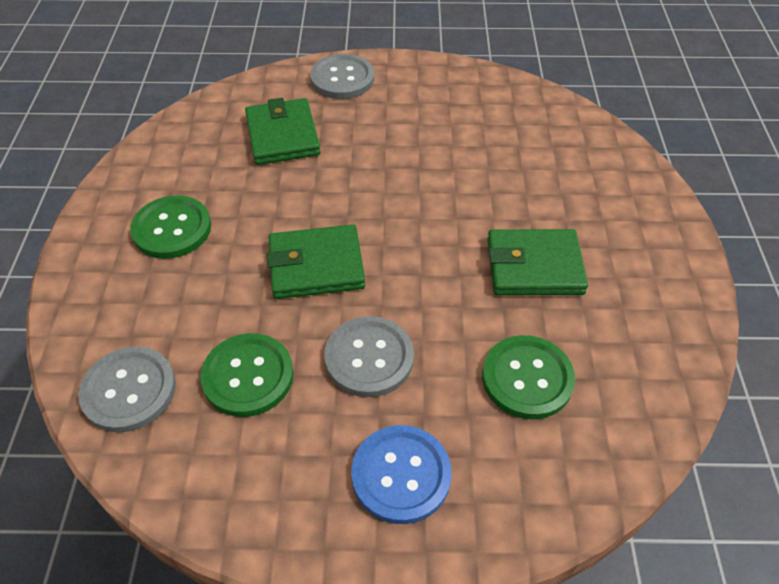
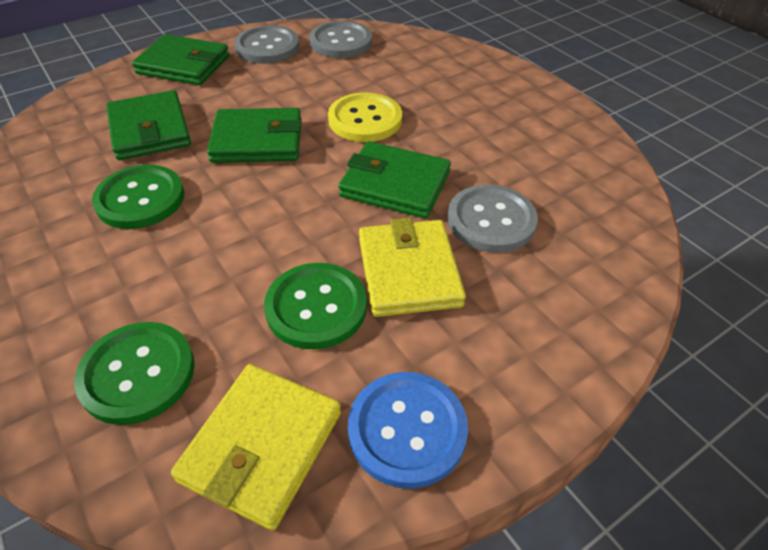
green wallet: 3 -> 4
yellow button: 0 -> 1
yellow wallet: 0 -> 2

